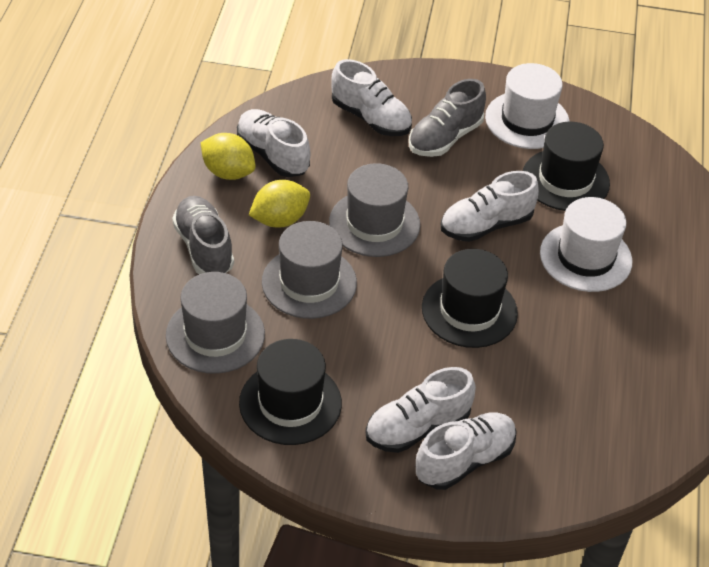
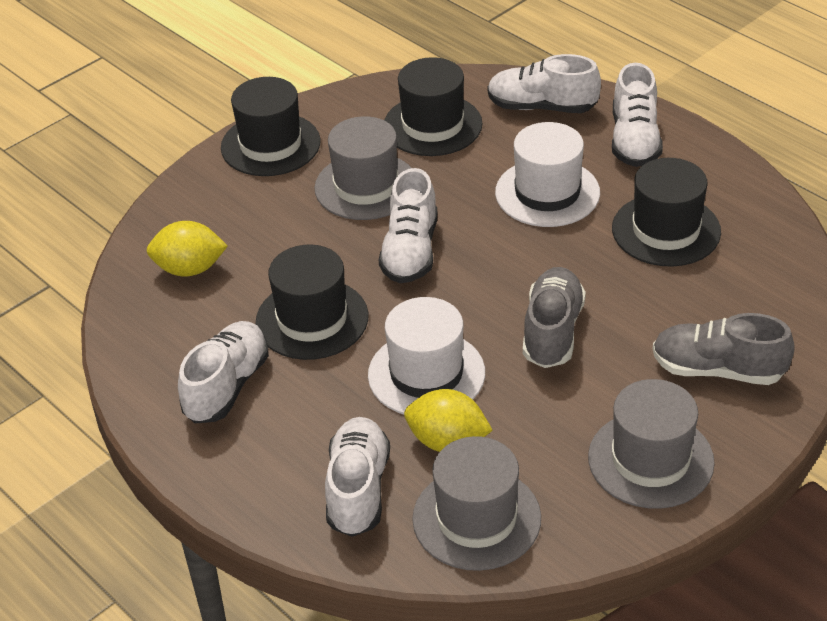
black hat: 3 -> 4

